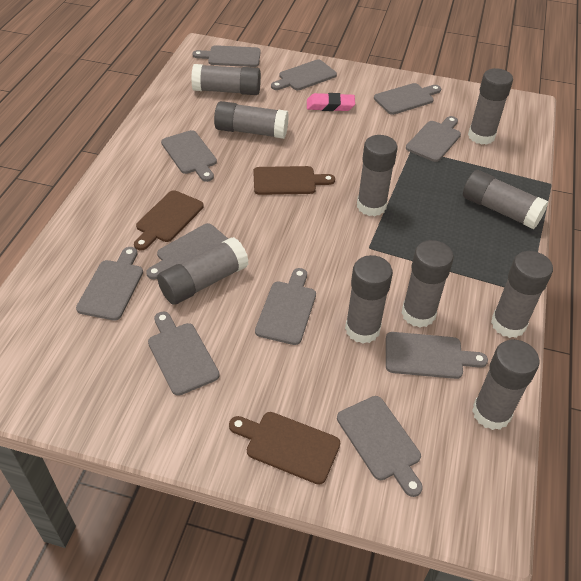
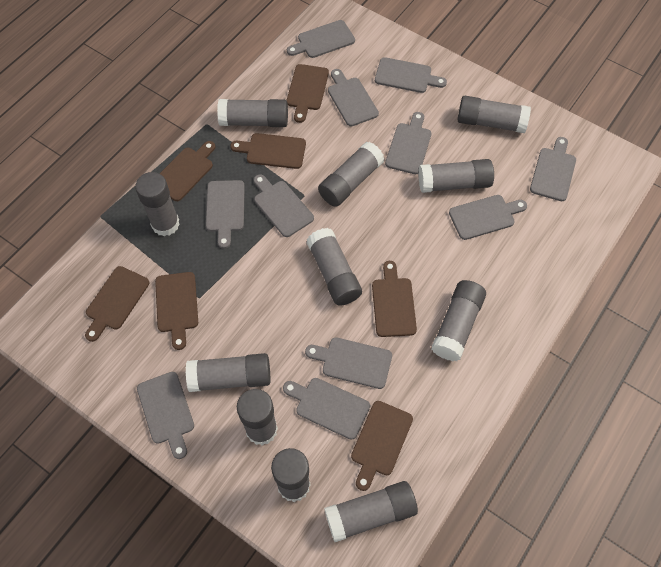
brown cutting board: 3 -> 7
grey glue stick: 10 -> 11
pink eraser: 1 -> 0

